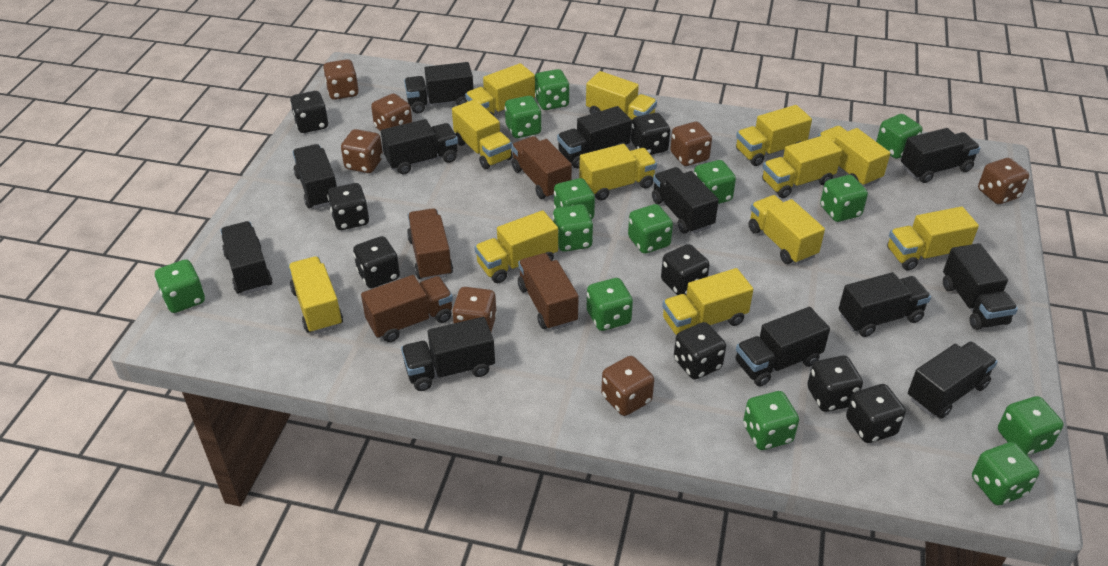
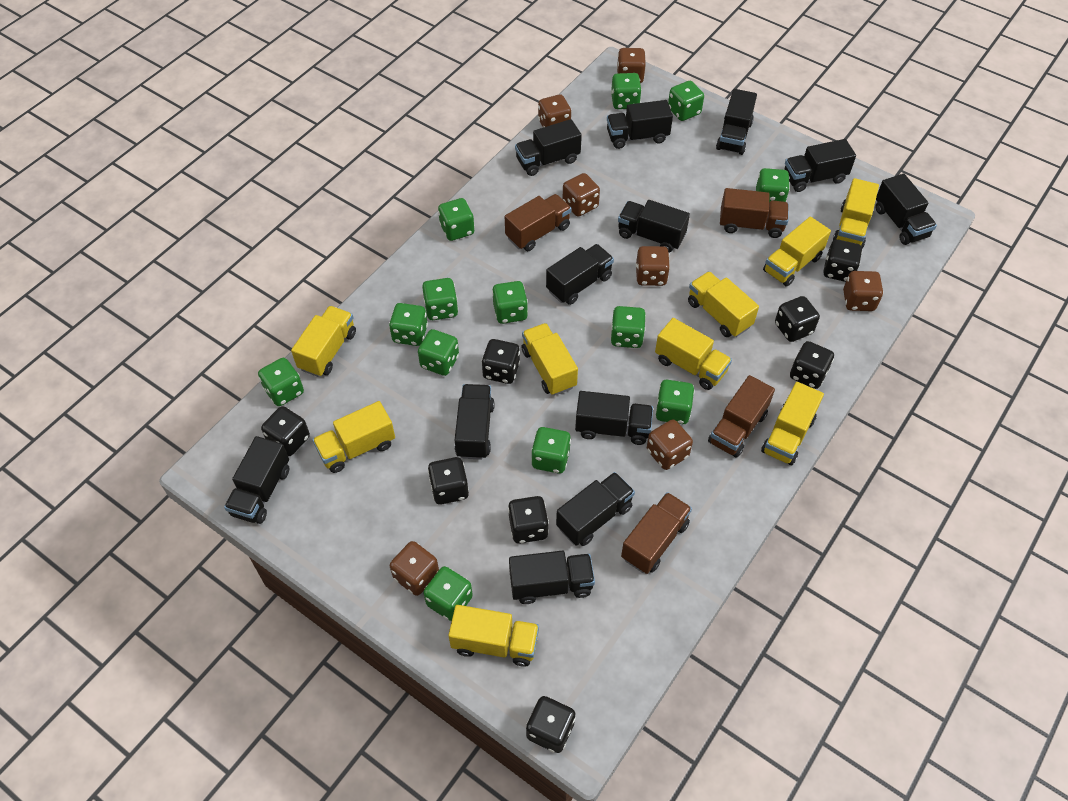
yellow truck: 12 -> 9

